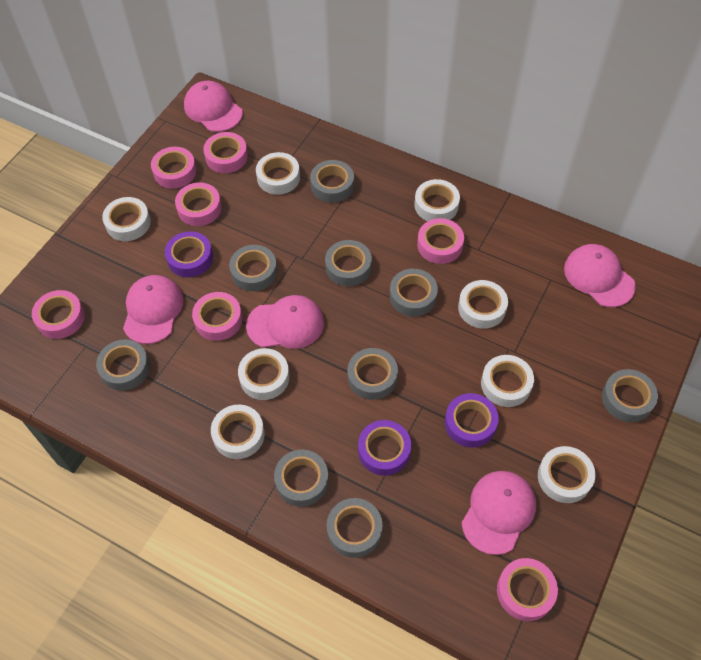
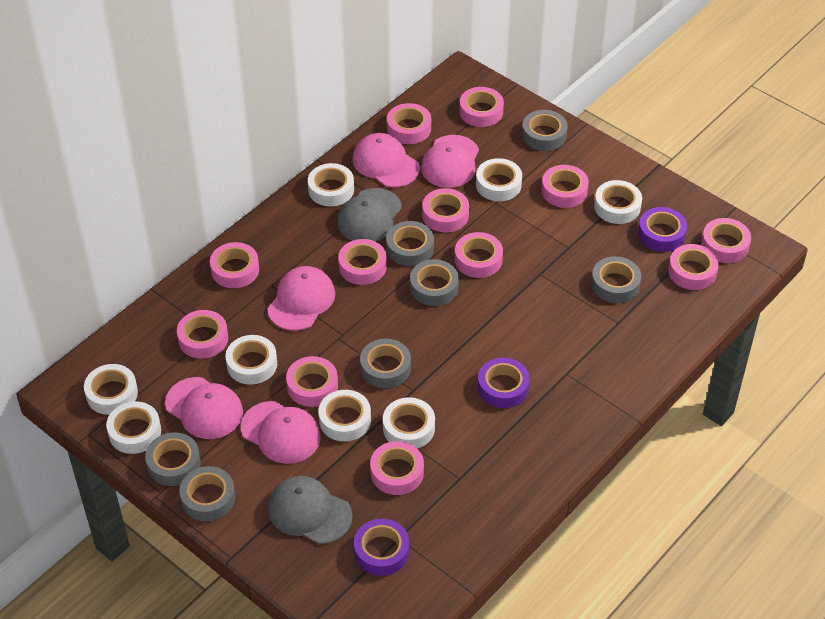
grey cap: 0 -> 2
grey tape: 9 -> 7
pink tape: 7 -> 12

